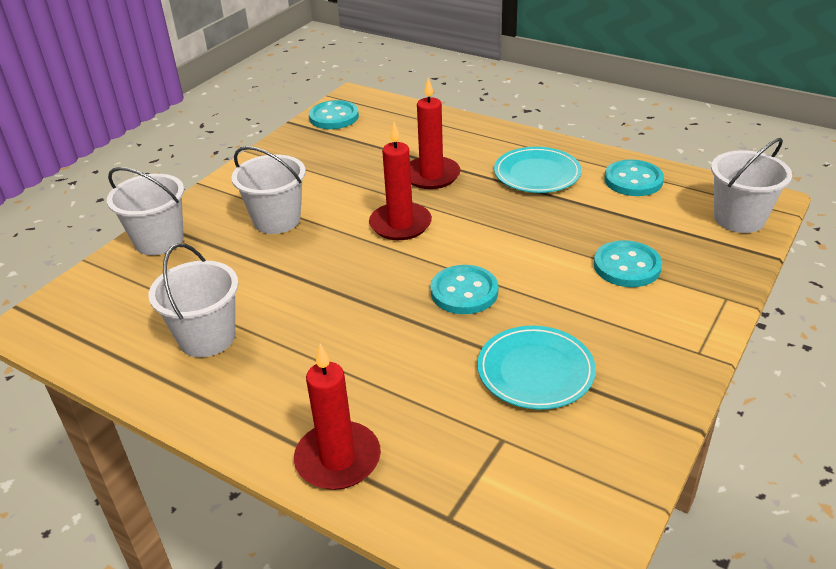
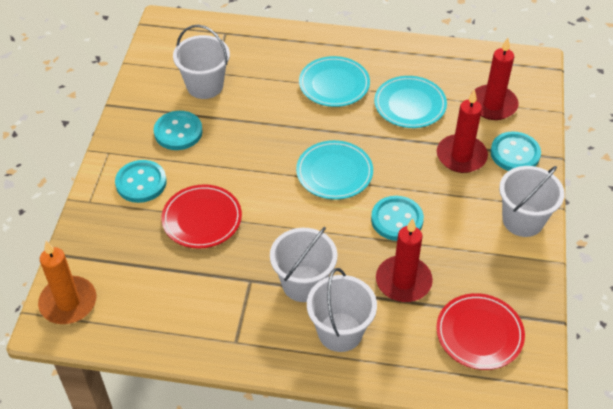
orange candle: 0 -> 1
red plate: 0 -> 2
turquoise plate: 2 -> 3

